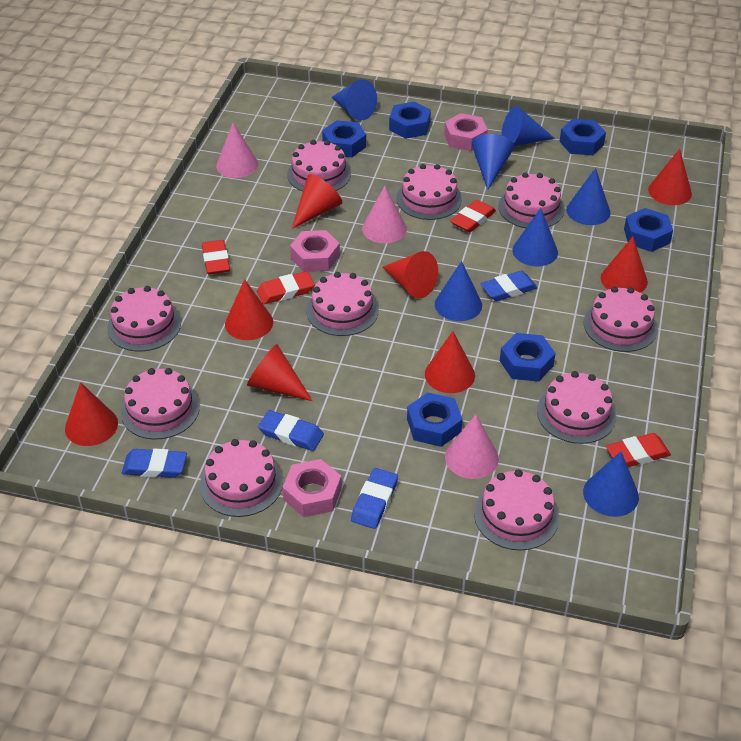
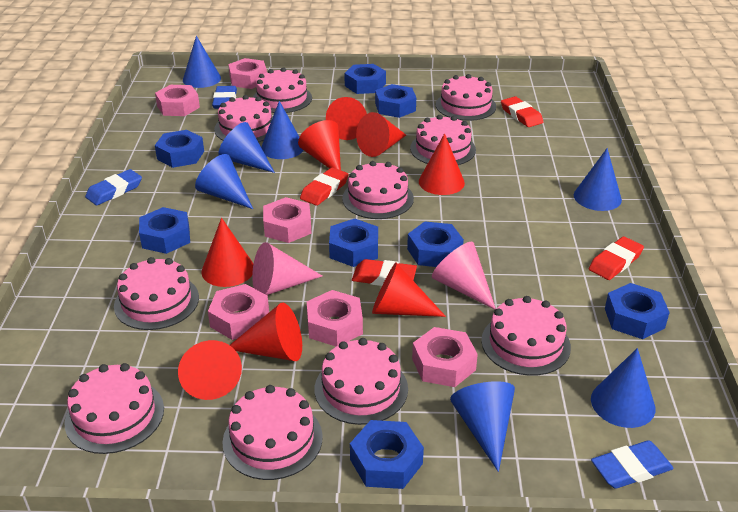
blue eraser: 4 -> 3
blue nut: 6 -> 8
pink cone: 3 -> 2
pink nut: 3 -> 6

